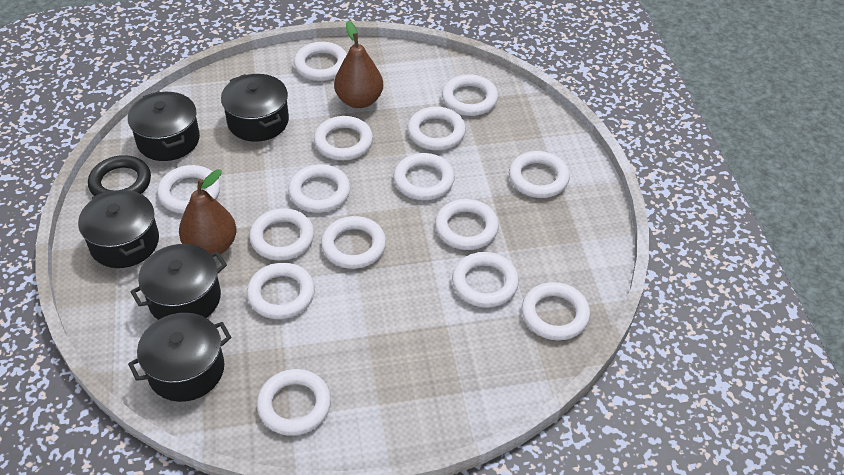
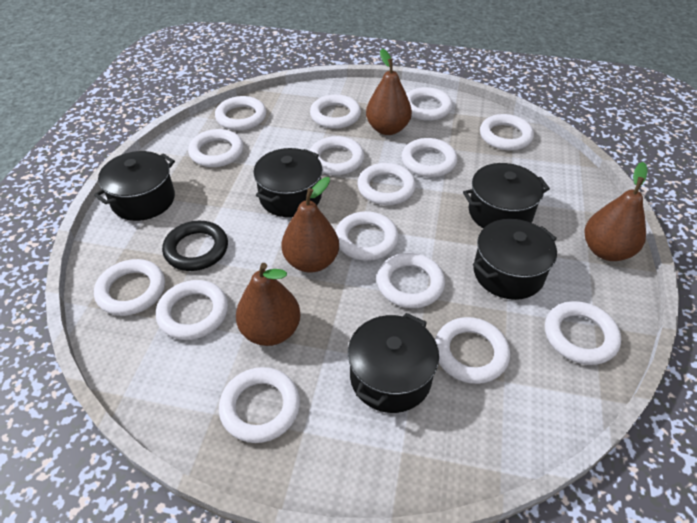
brown pear: 2 -> 4

